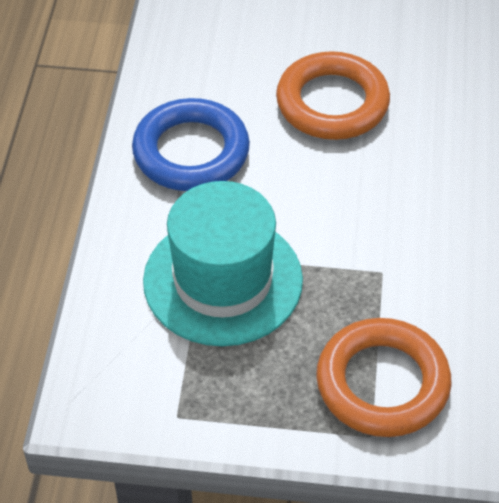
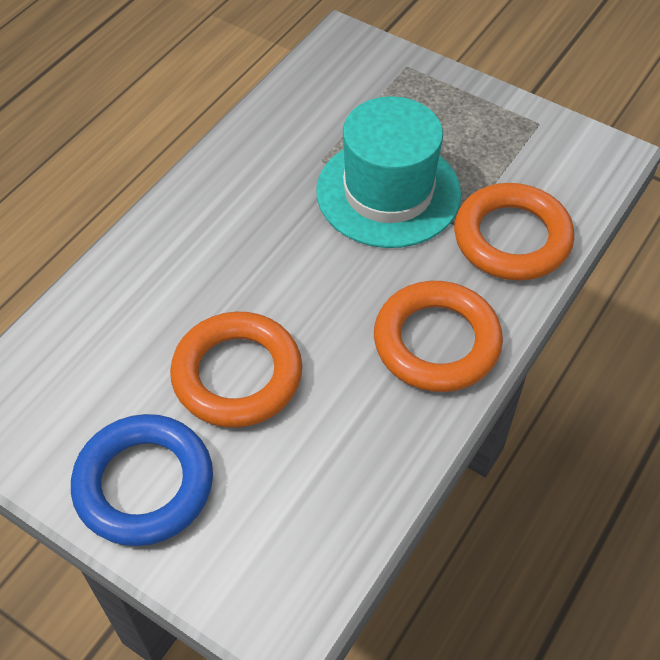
orange ring: 2 -> 3

